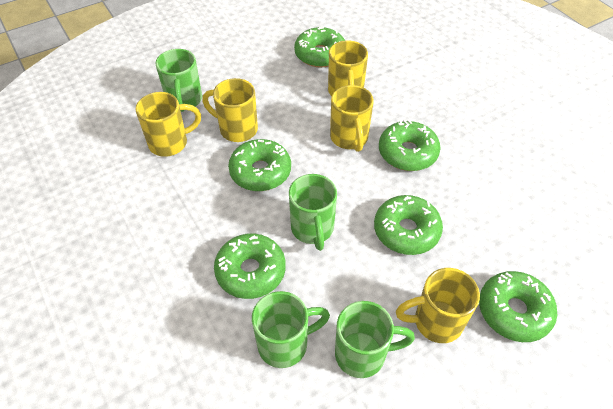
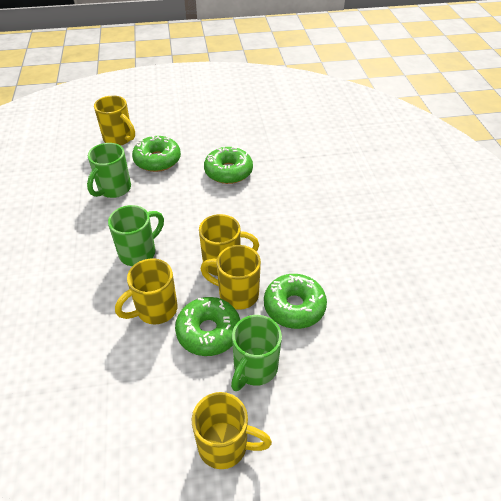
green donut: 6 -> 4
green mug: 4 -> 3

